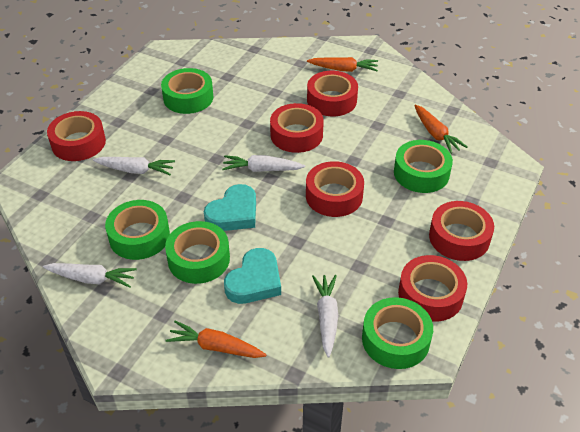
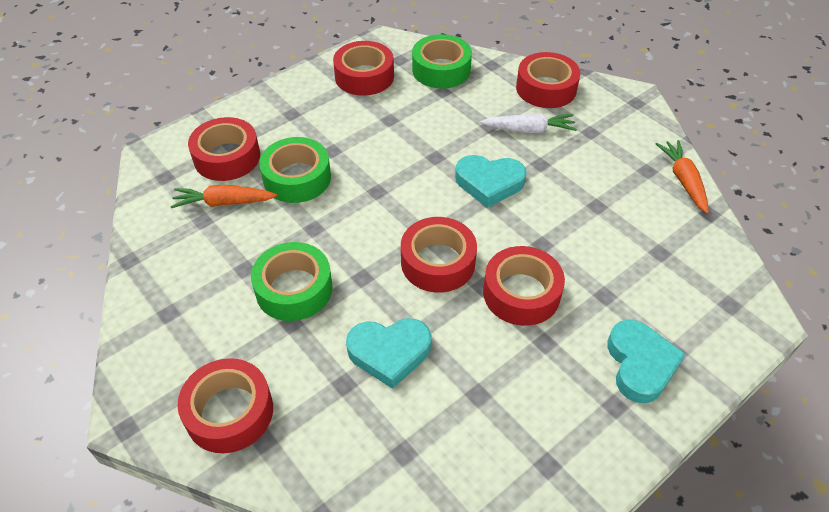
green tape: 5 -> 3
orange carrot: 3 -> 2
turquoise heart: 2 -> 3
white carrot: 4 -> 1

